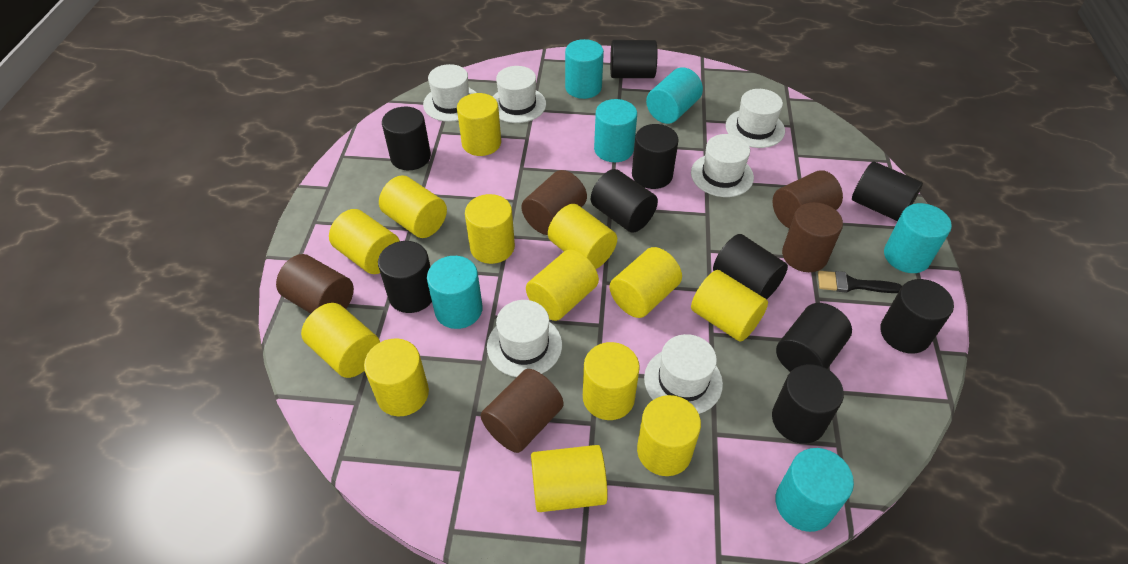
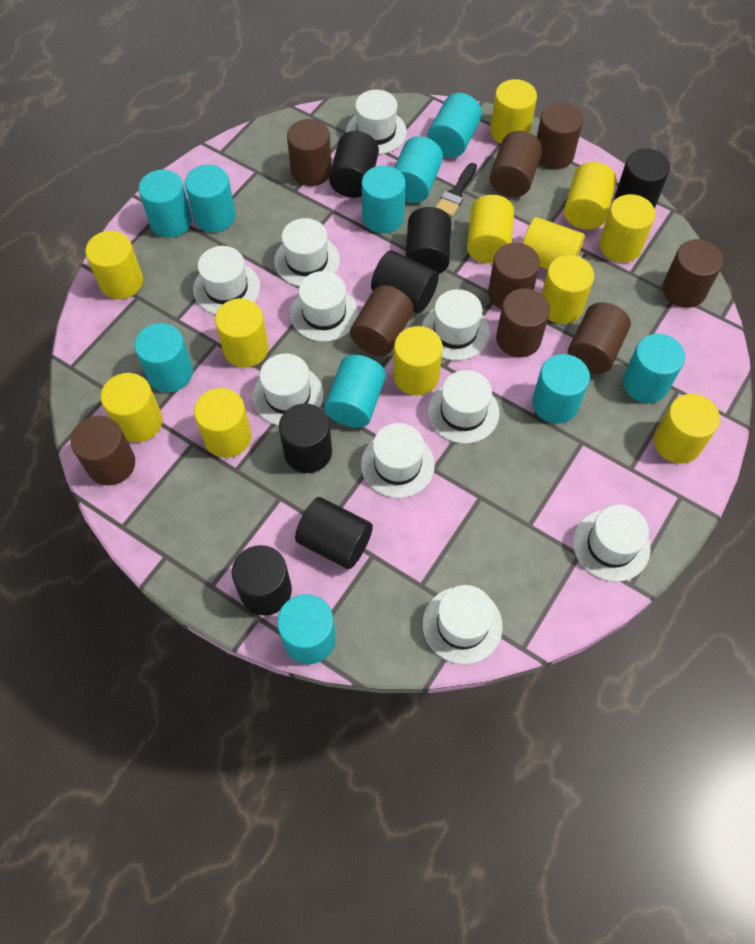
black cylinder: 10 -> 7
brown cylinder: 5 -> 9
turquoise cylinder: 6 -> 10
white hat: 6 -> 10
yellow cylinder: 13 -> 12

